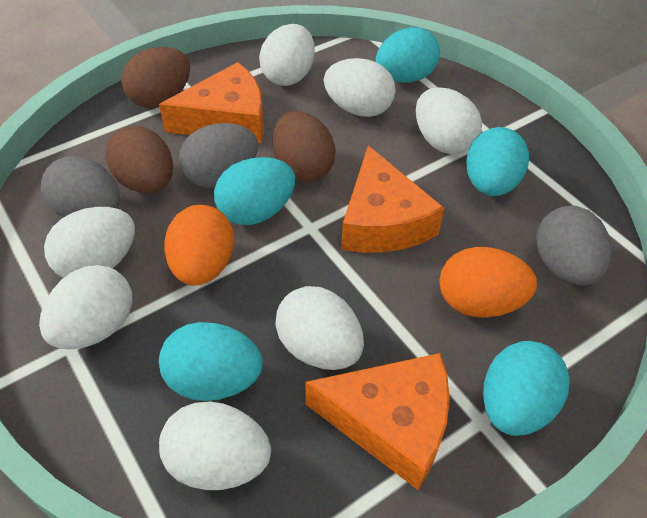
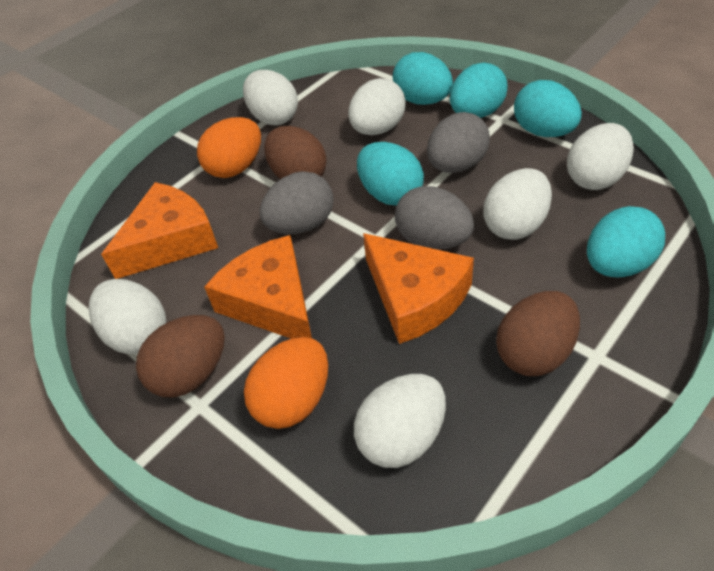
white egg: 7 -> 6

